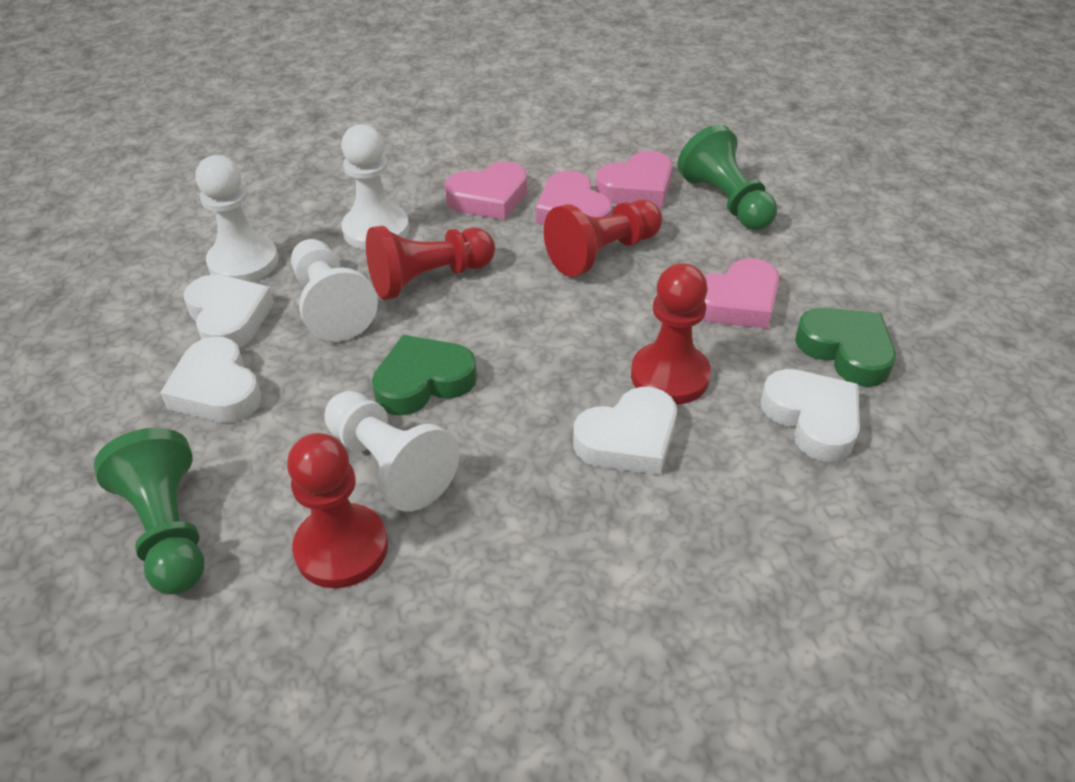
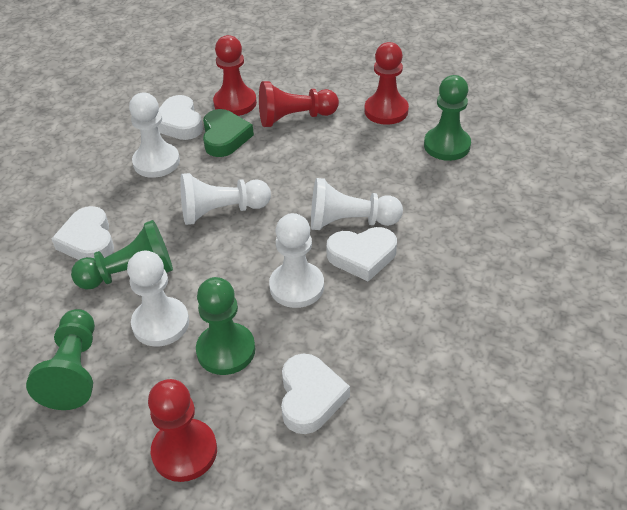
green heart: 2 -> 1
green pawn: 2 -> 4
pink heart: 4 -> 0
white pawn: 4 -> 5

